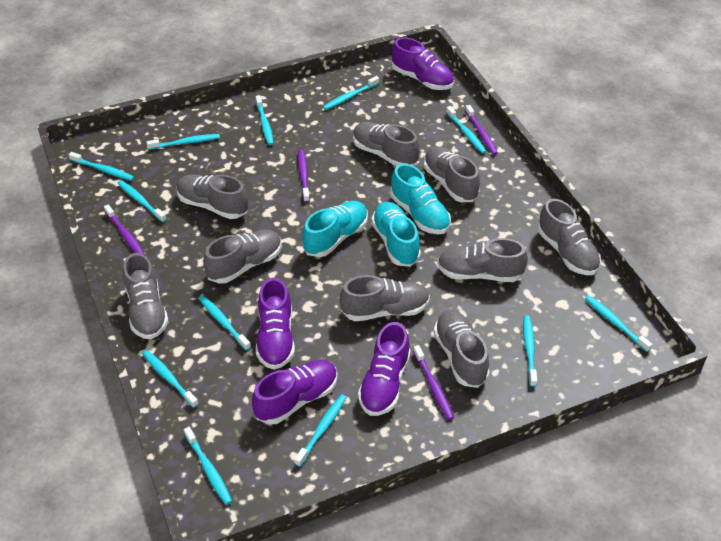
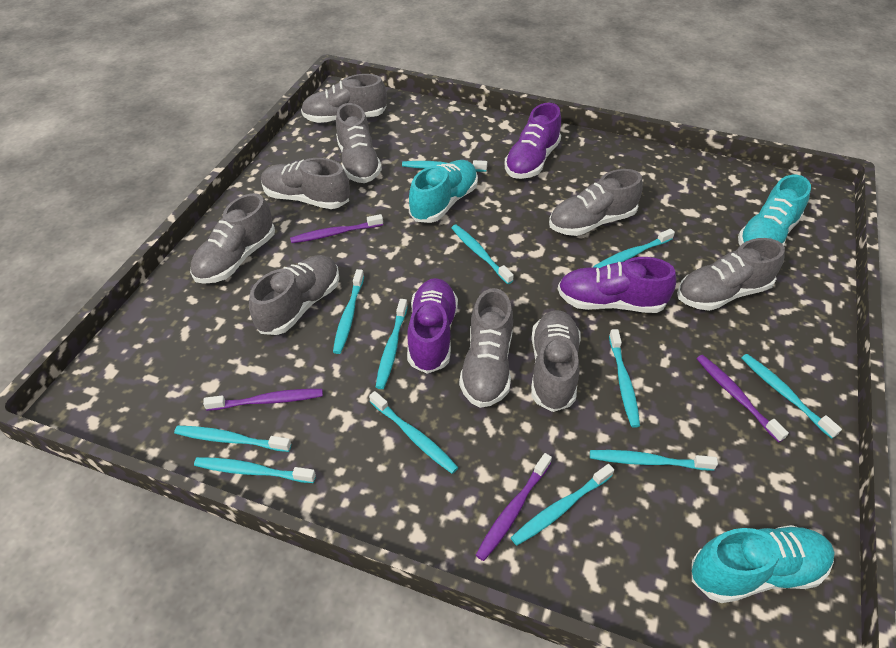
purple shoe: 4 -> 3

